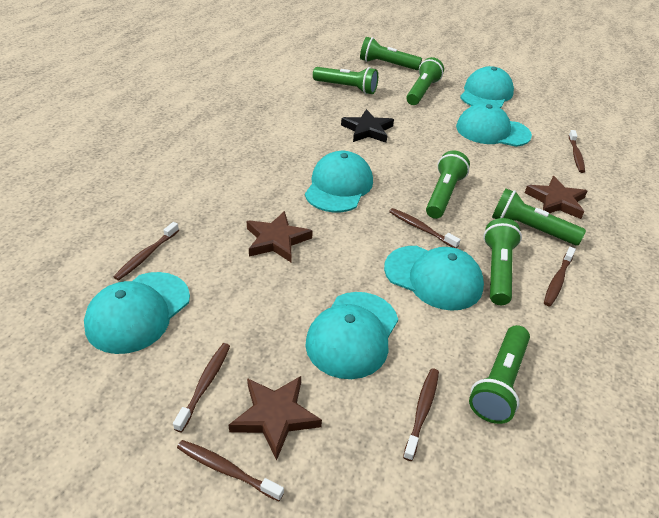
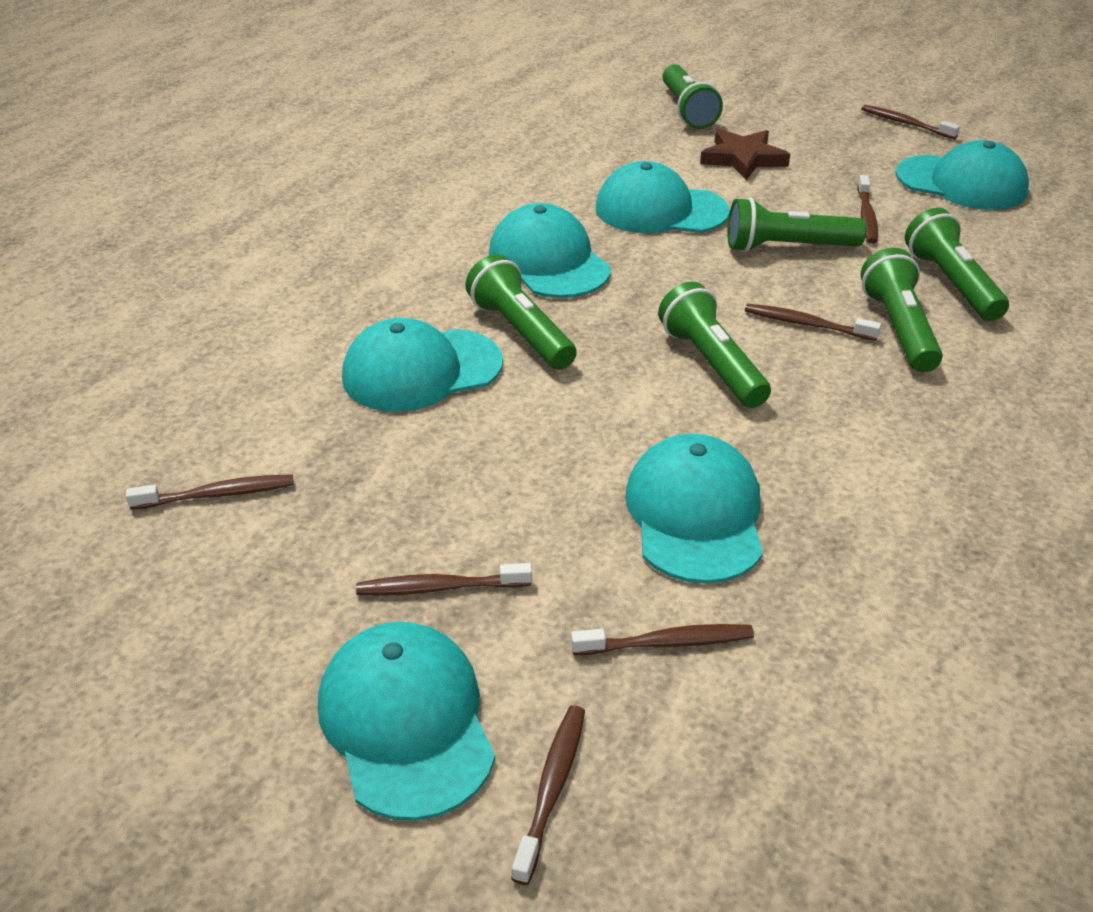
black star: 1 -> 0
brown star: 3 -> 1
green flashlight: 7 -> 6

